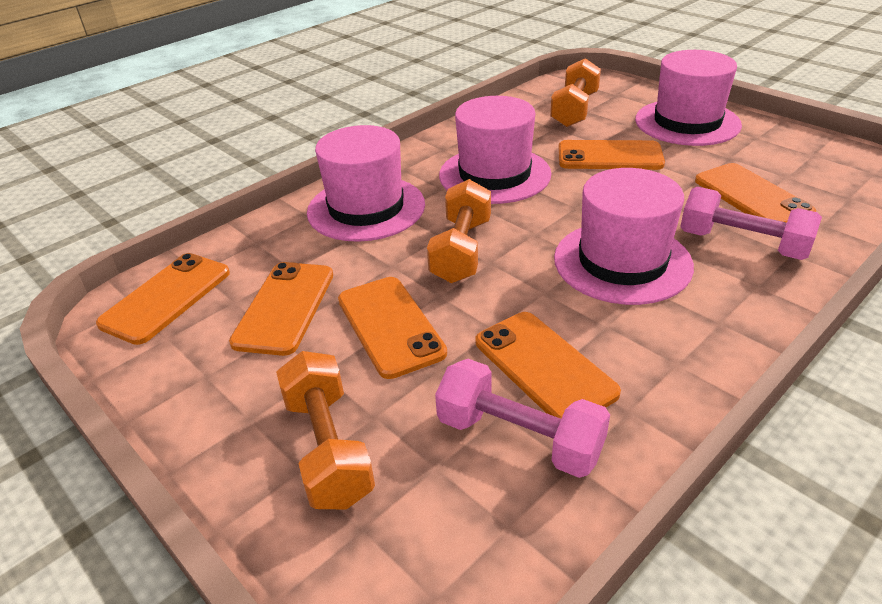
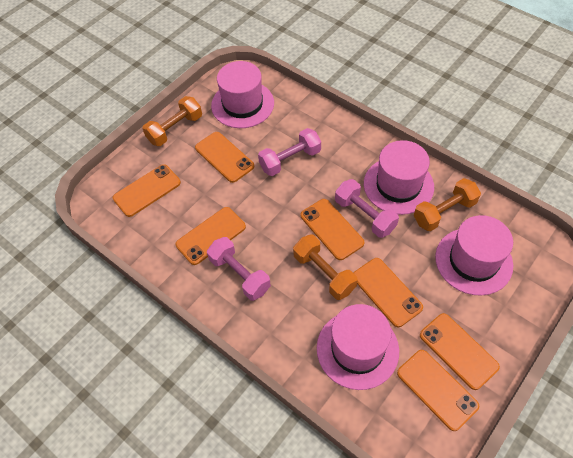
orange phone: 6 -> 7
pink dumbbell: 2 -> 3

